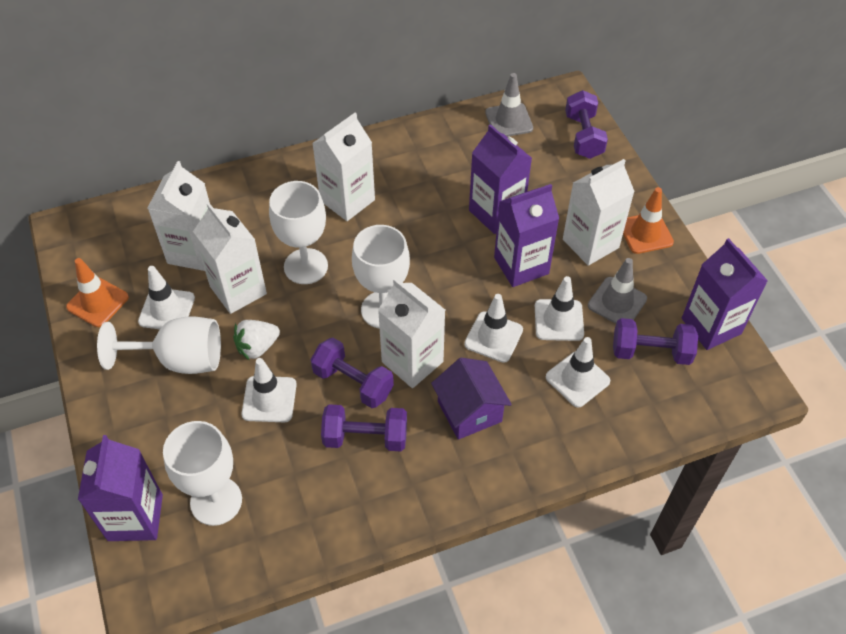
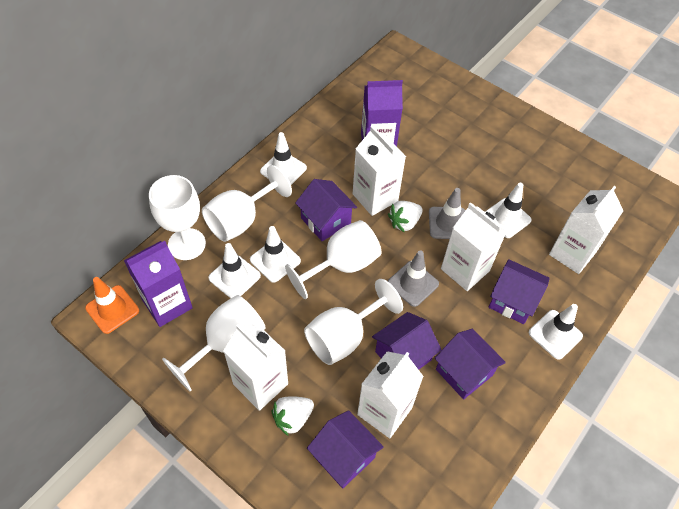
orange traffic cone: 2 -> 1
purple carton: 4 -> 2
purple dumbbell: 4 -> 0
purple house: 1 -> 5
white goblet: 4 -> 5
white strawberry: 1 -> 2

